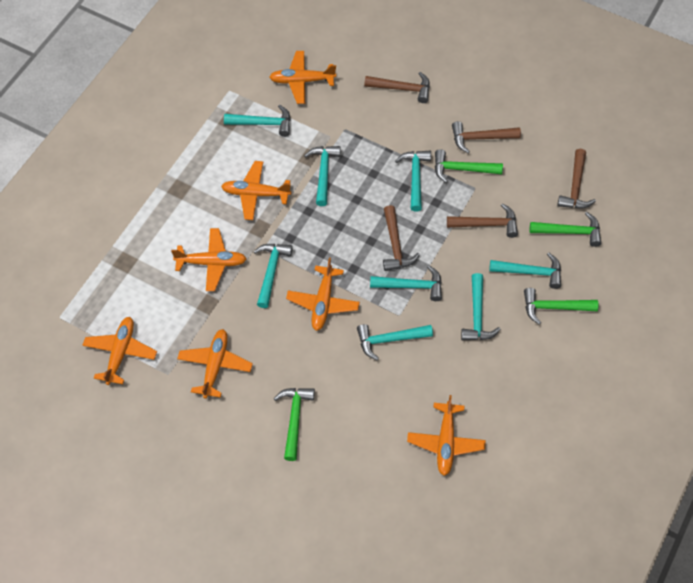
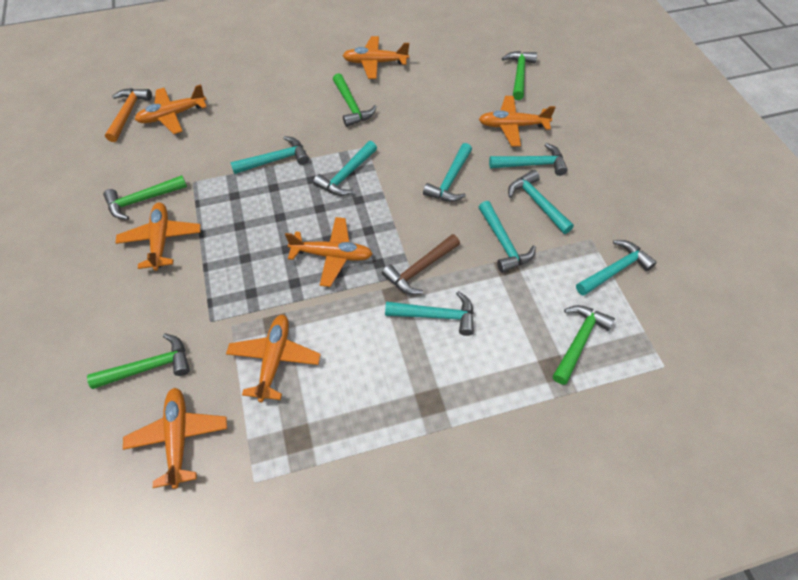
brown hammer: 5 -> 1
green hammer: 4 -> 5
orange hammer: 0 -> 1

